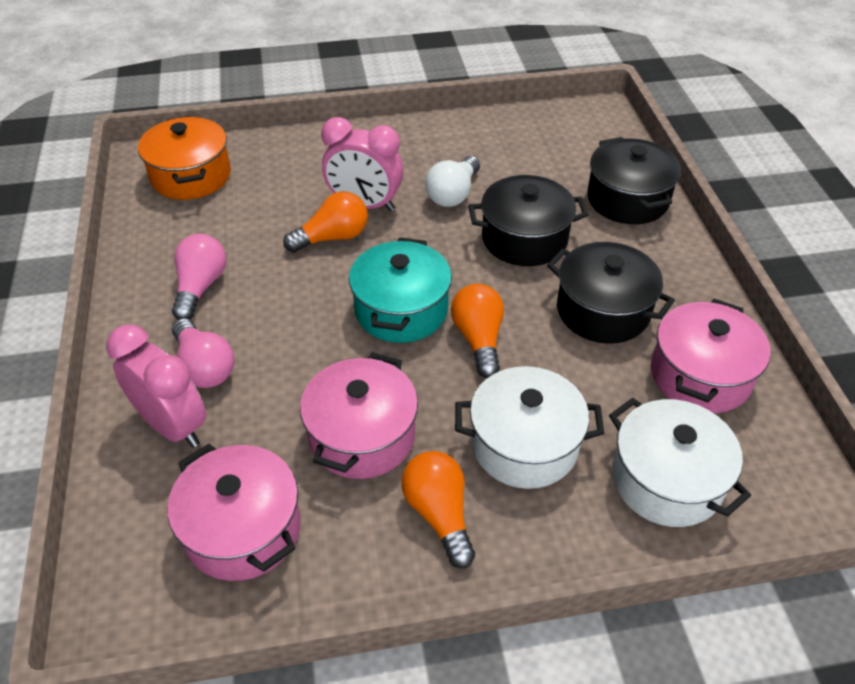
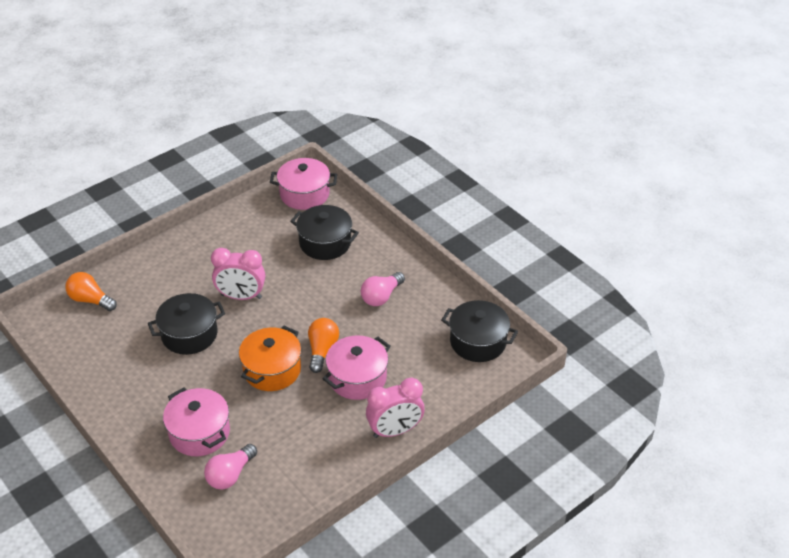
orange light bulb: 3 -> 2
turquoise pot: 1 -> 0
white light bulb: 1 -> 0
white pot: 2 -> 0

